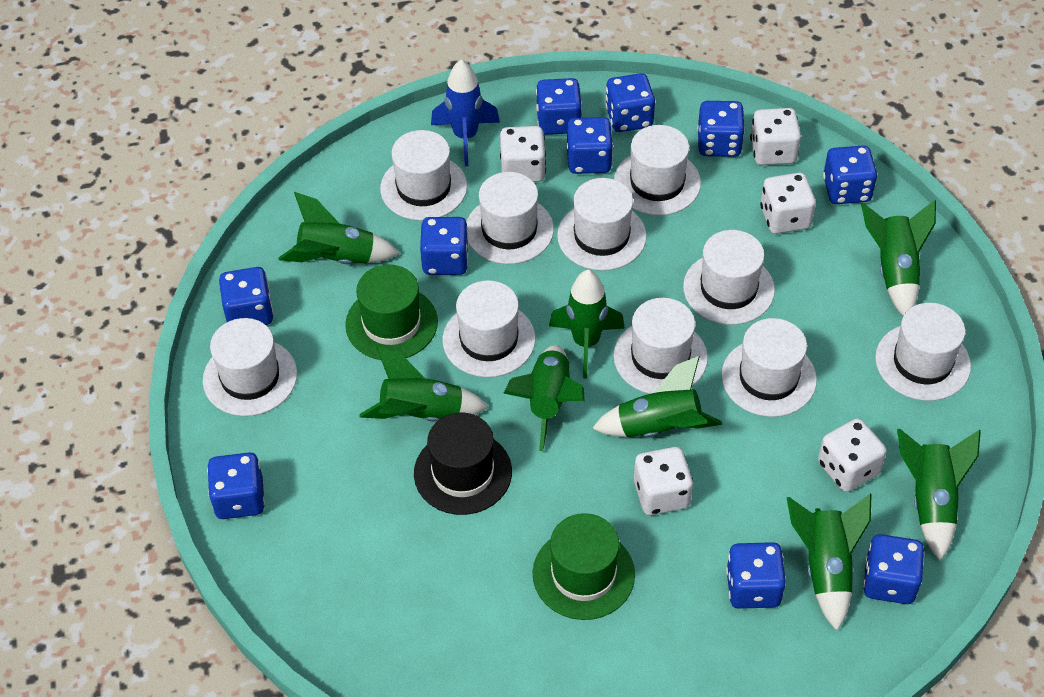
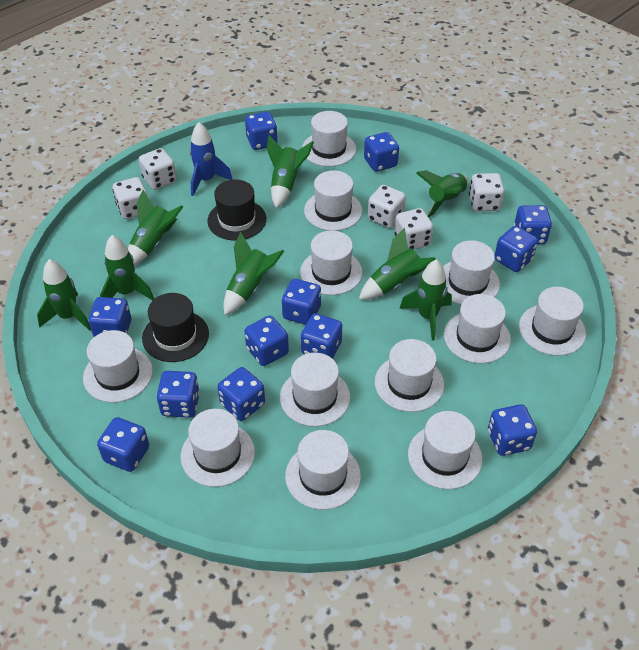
black hat: 1 -> 2
blue dice: 10 -> 12
green hat: 2 -> 0
white hat: 10 -> 12

